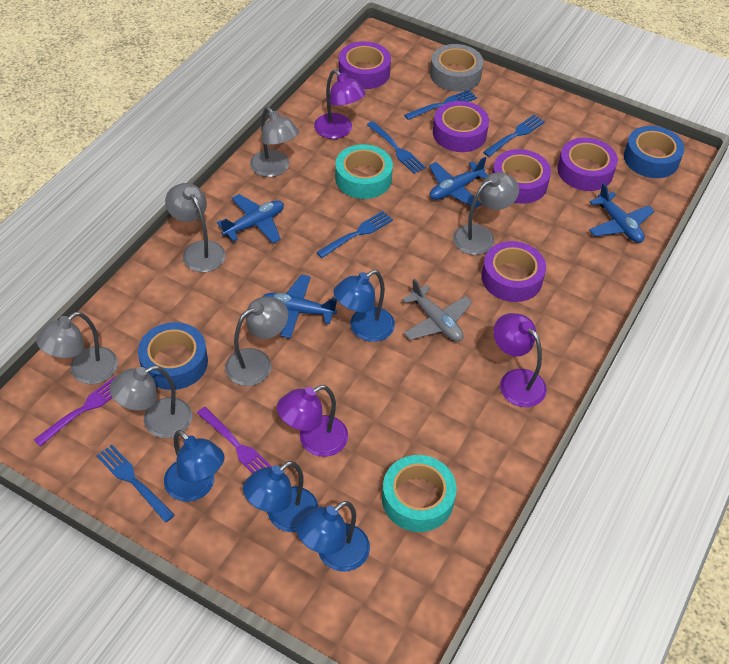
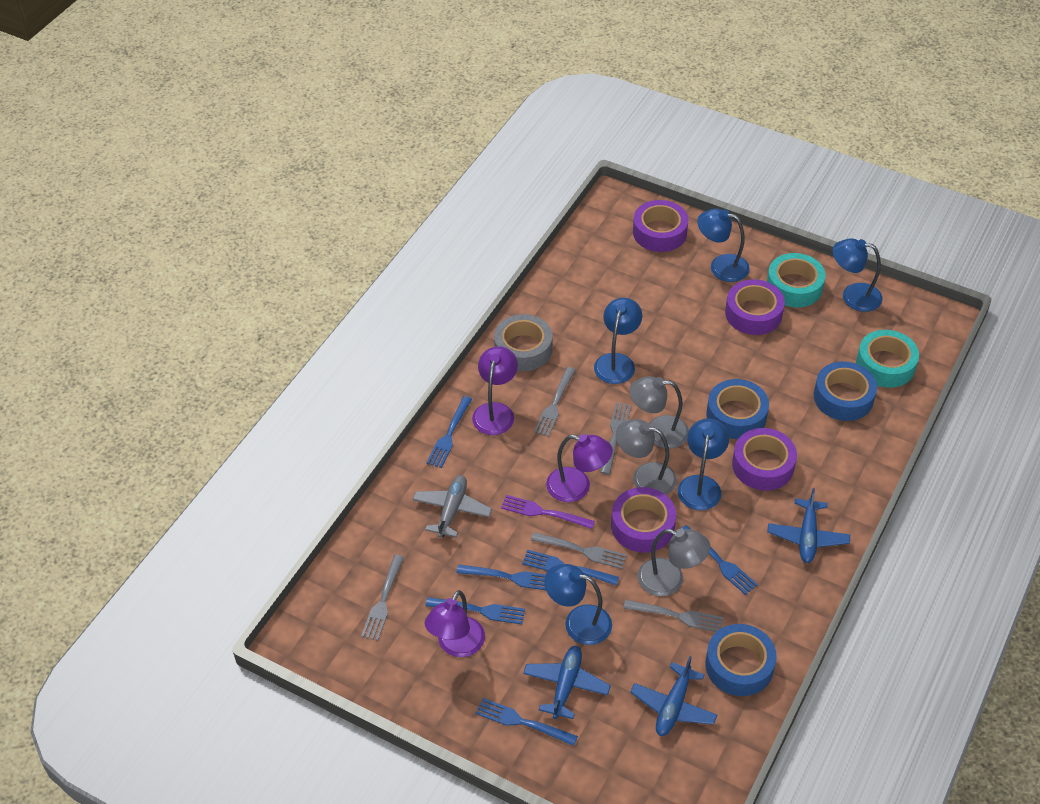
blue fork: 5 -> 6
blue lamp: 4 -> 5
blue plane: 4 -> 3
blue tape: 2 -> 3
grey fork: 0 -> 5
grey lamp: 6 -> 3
purple fork: 2 -> 1
purple tape: 5 -> 4

